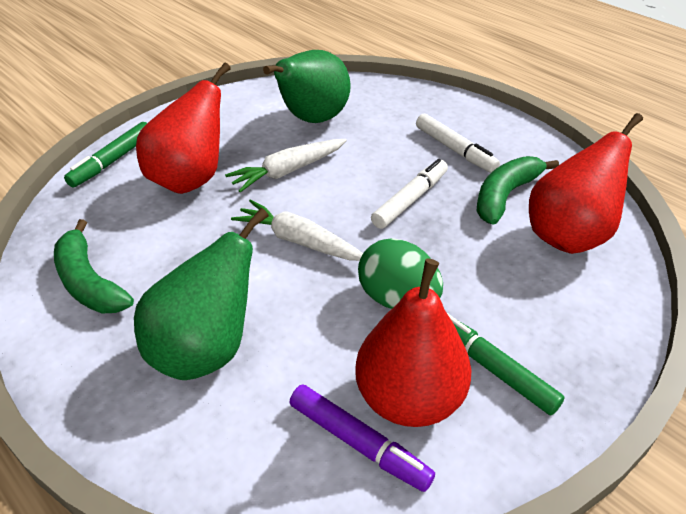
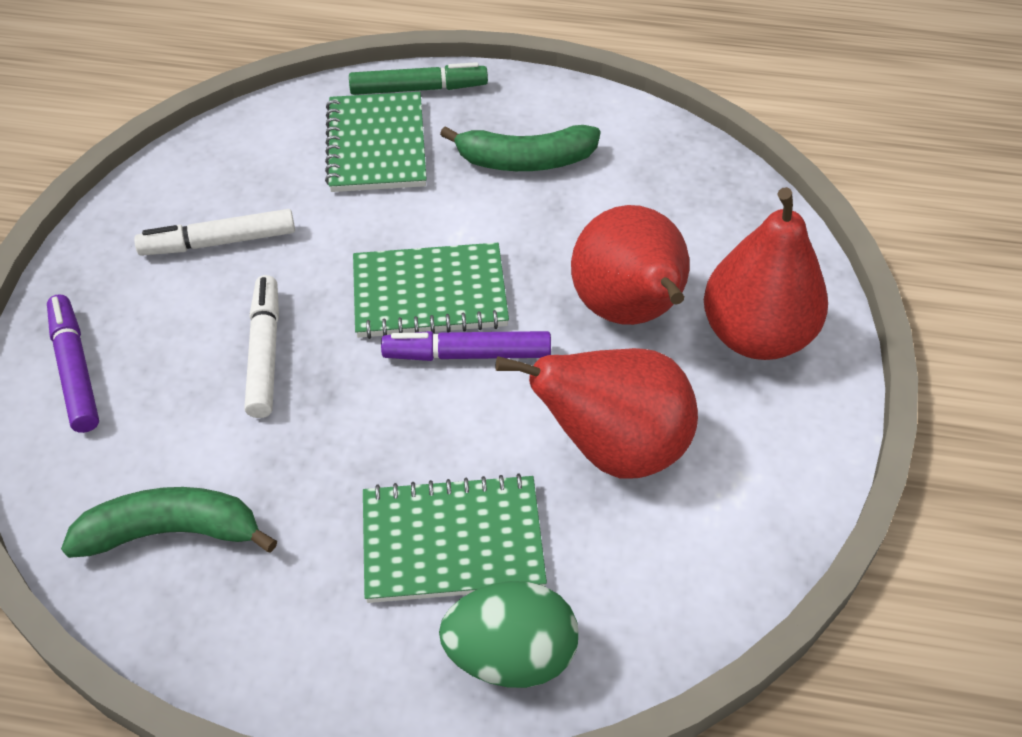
green marker: 2 -> 1
green notebook: 0 -> 3
green pear: 2 -> 0
purple marker: 1 -> 2
white carrot: 2 -> 0

